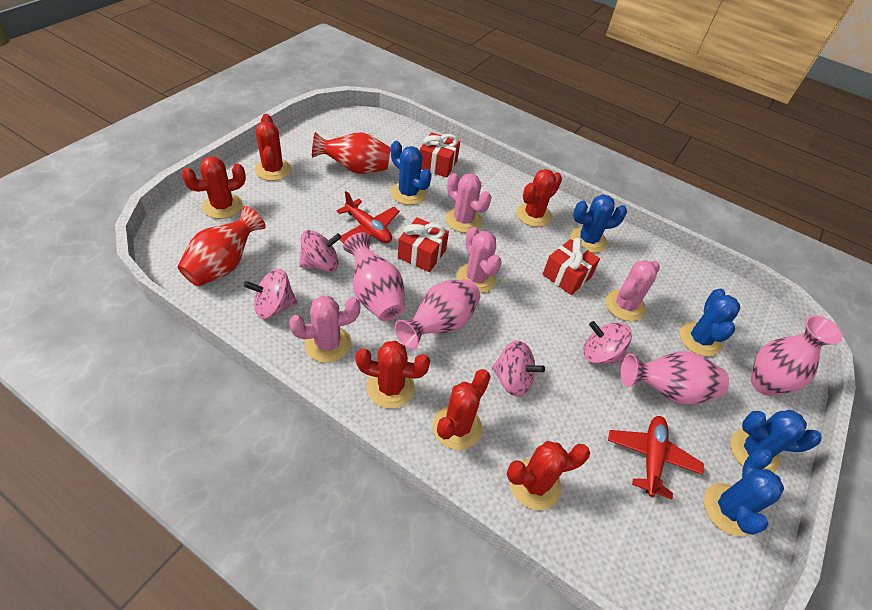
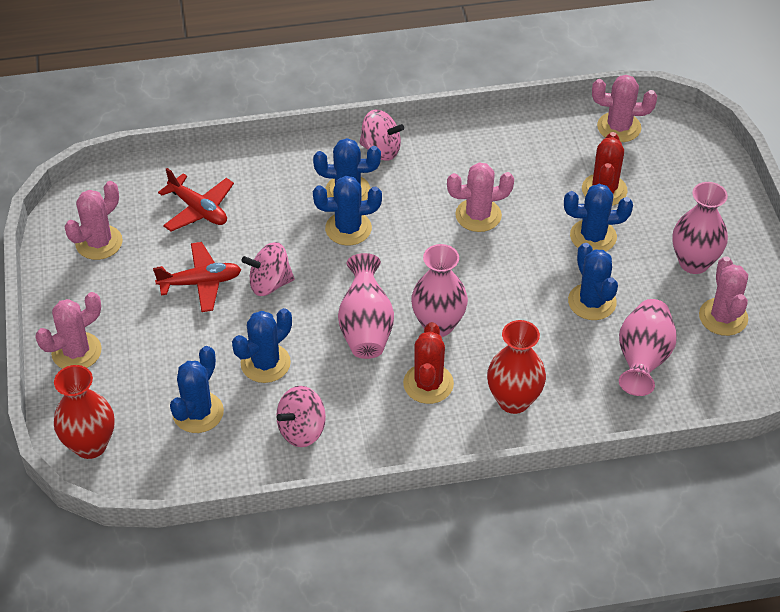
blue cactus: 5 -> 6
pink cactus: 4 -> 5
pink spinning top: 4 -> 3
red cactus: 6 -> 2
red gift: 3 -> 0

